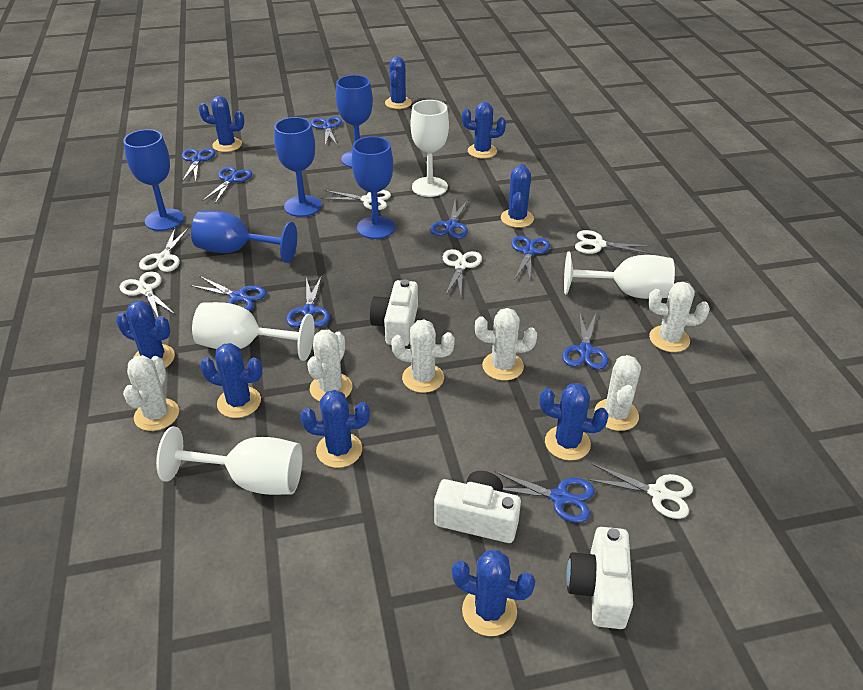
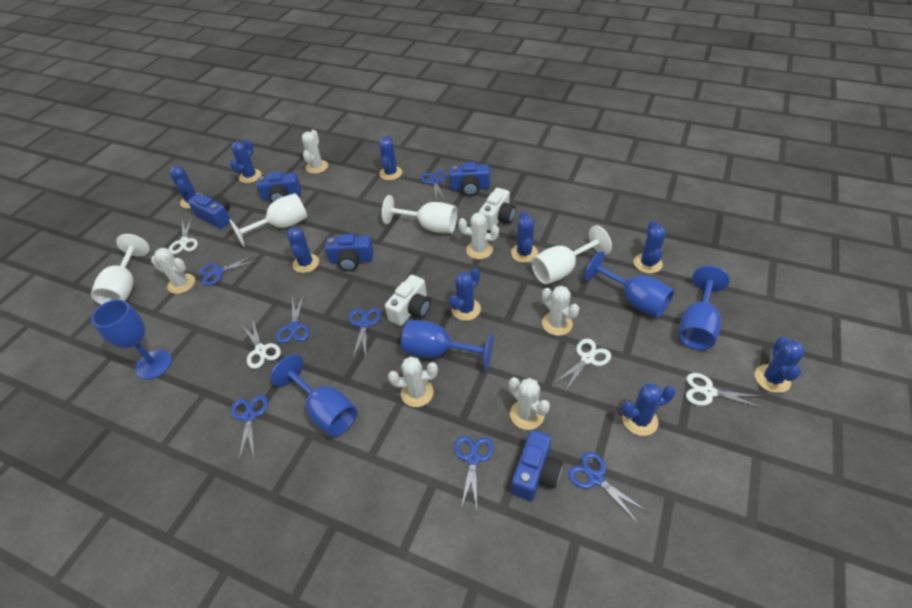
blue camera: 0 -> 5
blue scissors: 9 -> 7
white camera: 3 -> 2
white scissors: 6 -> 4

